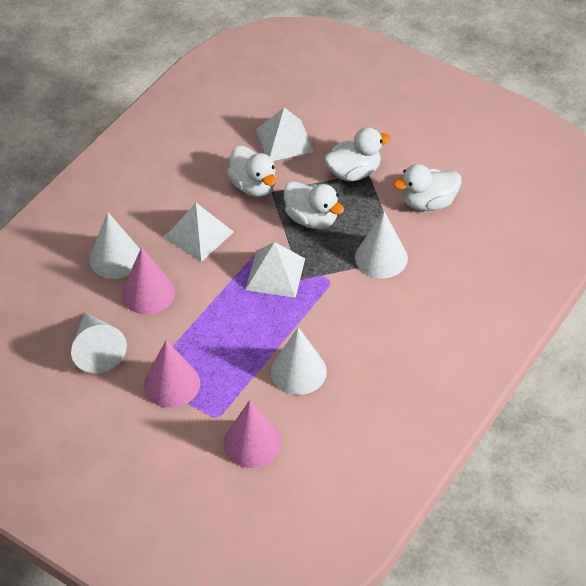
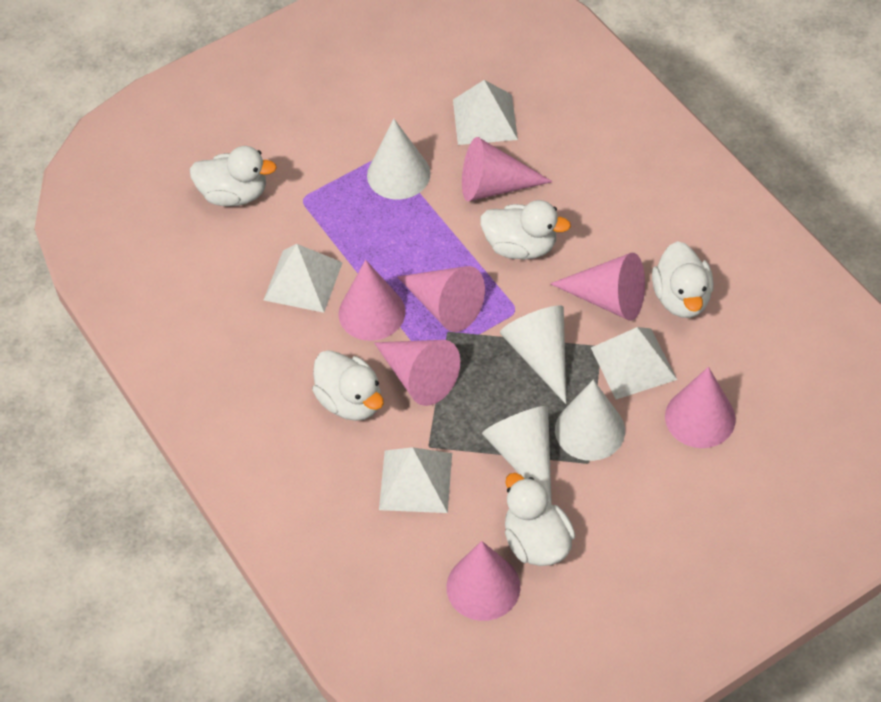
pink cone: 3 -> 7
white duck: 4 -> 5
white pyramid: 3 -> 4

